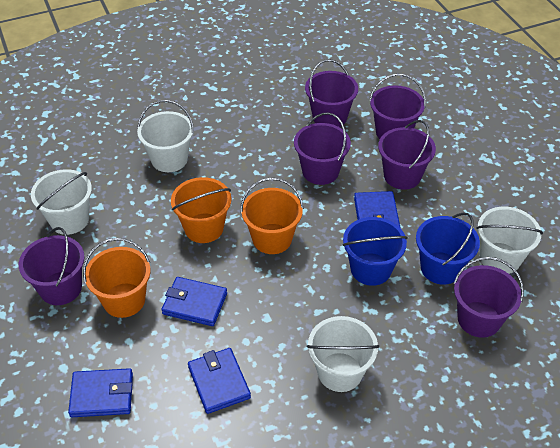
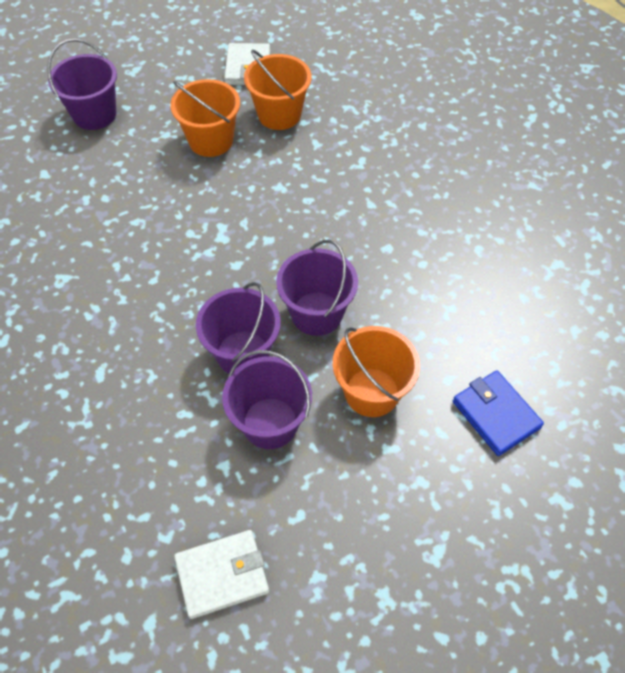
blue bucket: 2 -> 0
blue wallet: 4 -> 1
purple bucket: 6 -> 4
white bucket: 4 -> 0
white wallet: 0 -> 2

